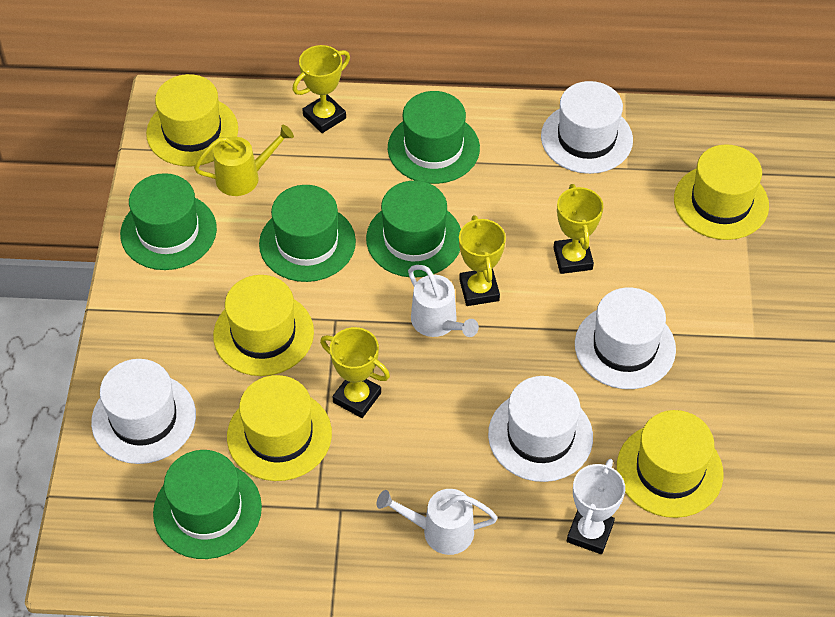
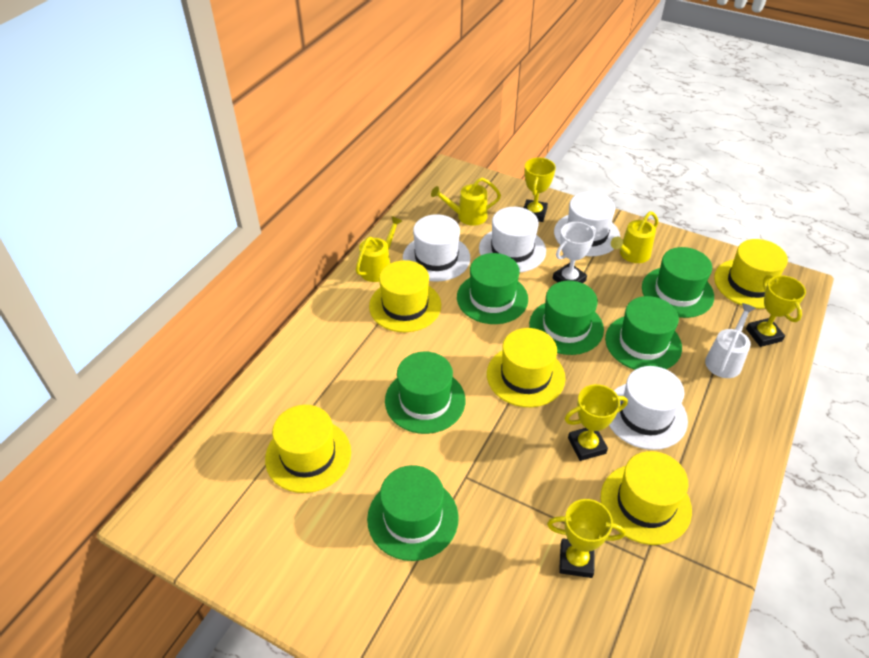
green hat: 5 -> 6
white watering can: 2 -> 1
yellow watering can: 1 -> 3

